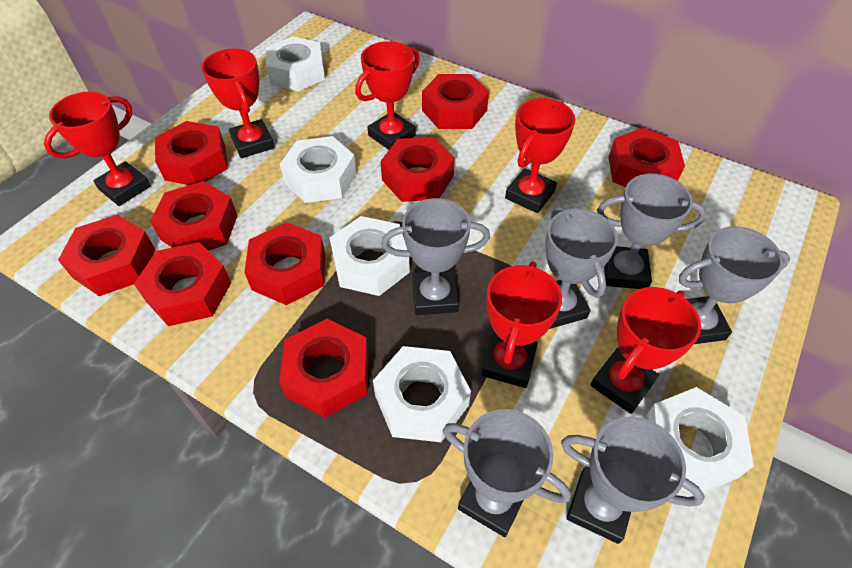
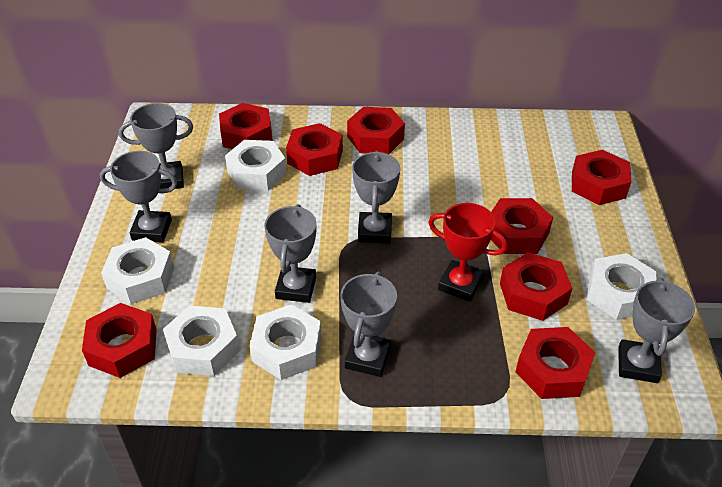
red nut: 9 -> 8
red trophy: 6 -> 1

